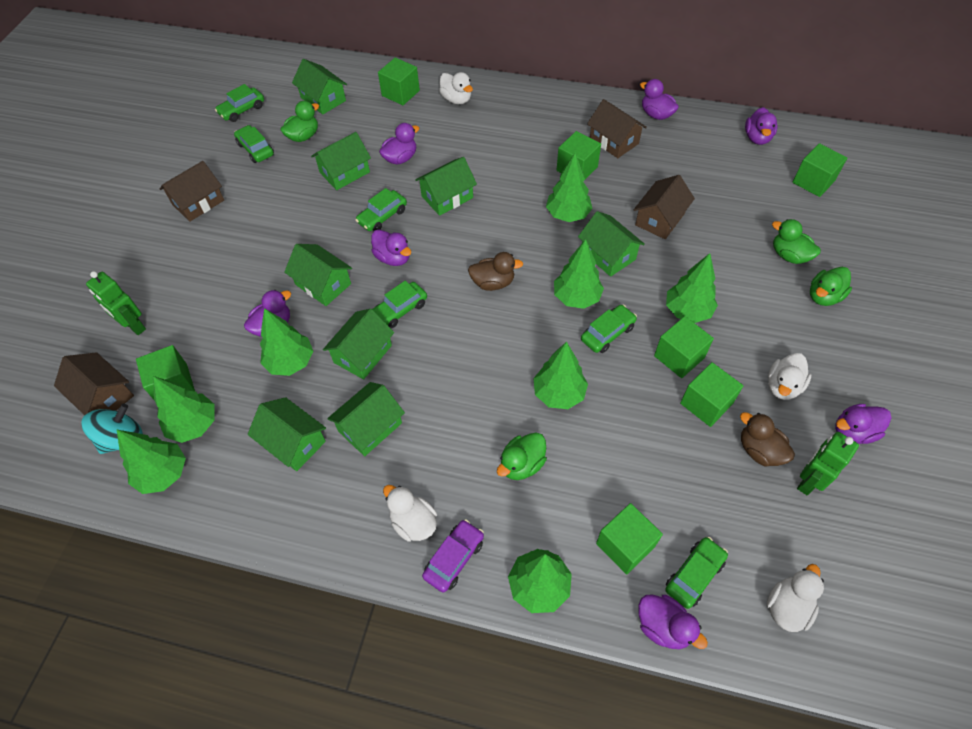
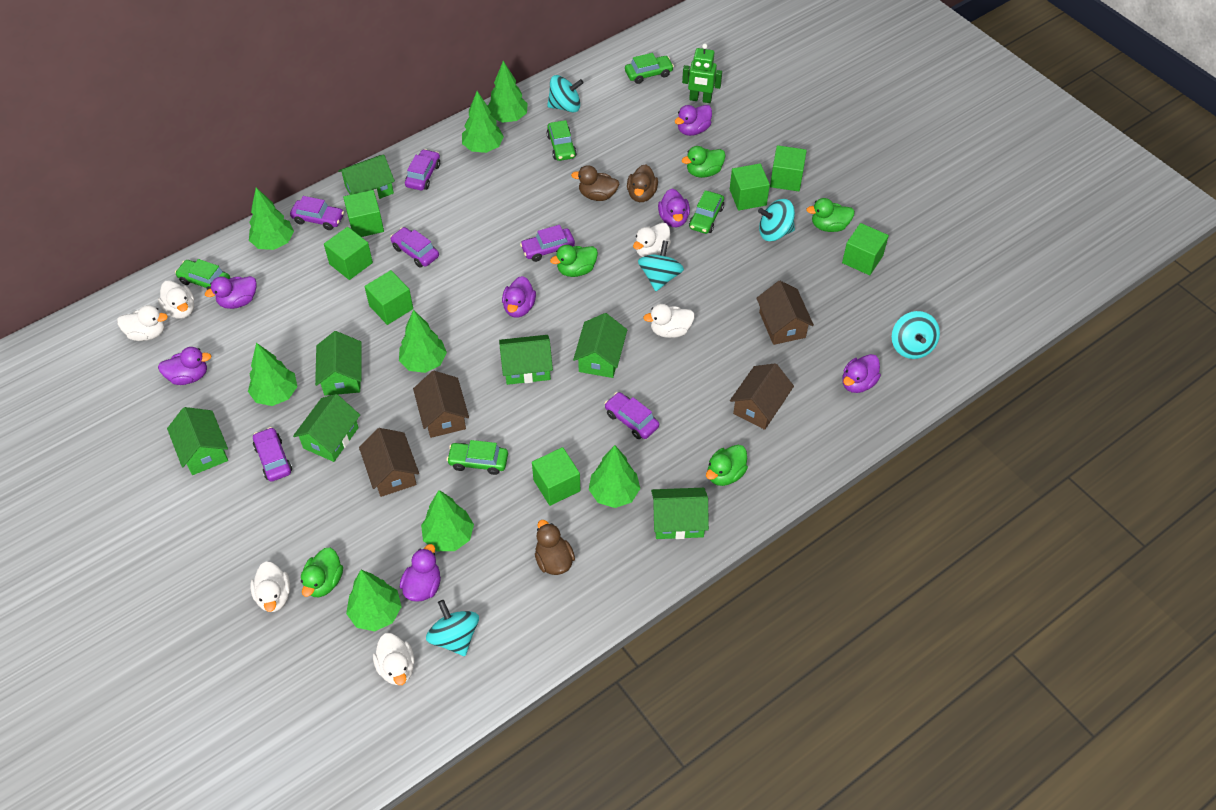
brown duck: 2 -> 3
green car: 6 -> 5
green duck: 4 -> 5
green house: 8 -> 7
green robot: 2 -> 1
purple car: 1 -> 6
turquoise spinning top: 1 -> 5
white duck: 4 -> 6

